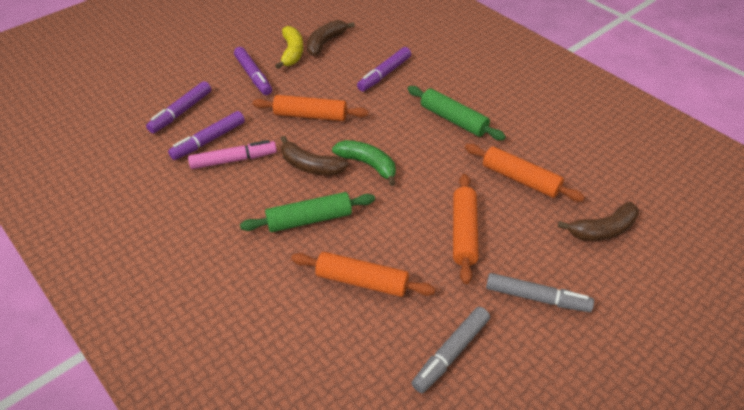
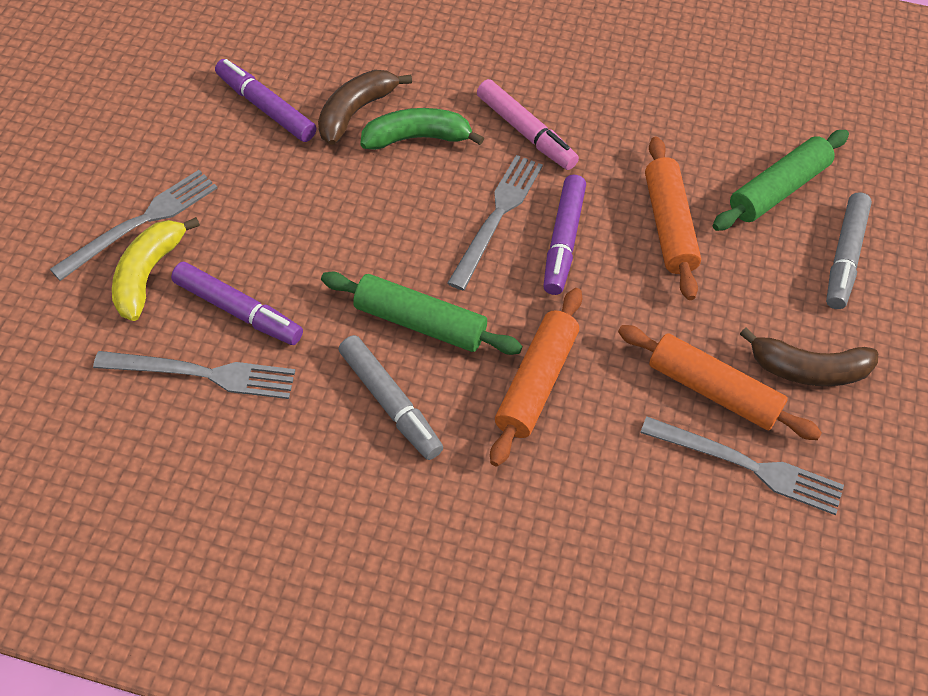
brown banana: 3 -> 2
grey fork: 0 -> 4
orange rolling pin: 4 -> 3
purple marker: 4 -> 3

